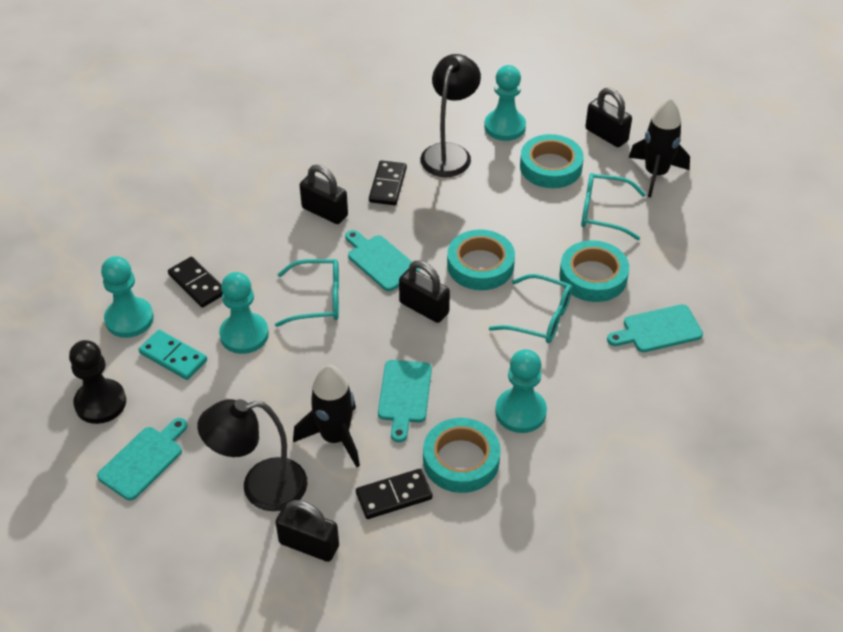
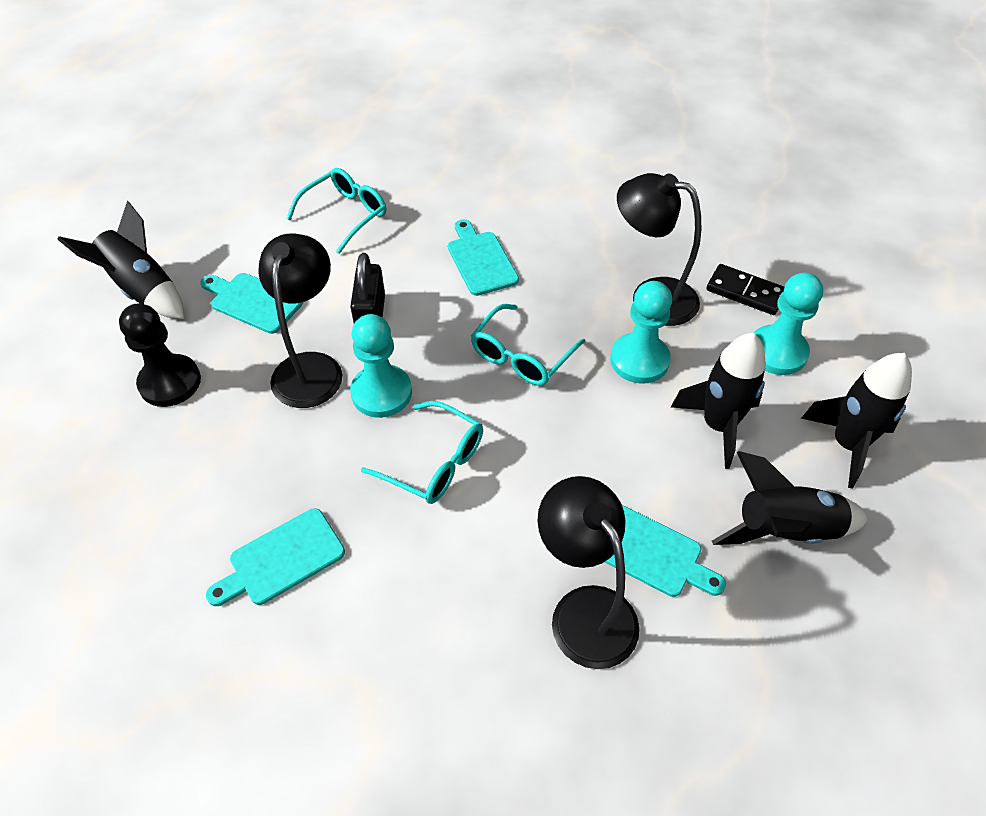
black domino: 3 -> 1
black lamp: 2 -> 3
black padlock: 4 -> 1
black rocket: 2 -> 4
turquoise domino: 1 -> 0
turquoise pawn: 4 -> 3
turquoise tape: 4 -> 0

